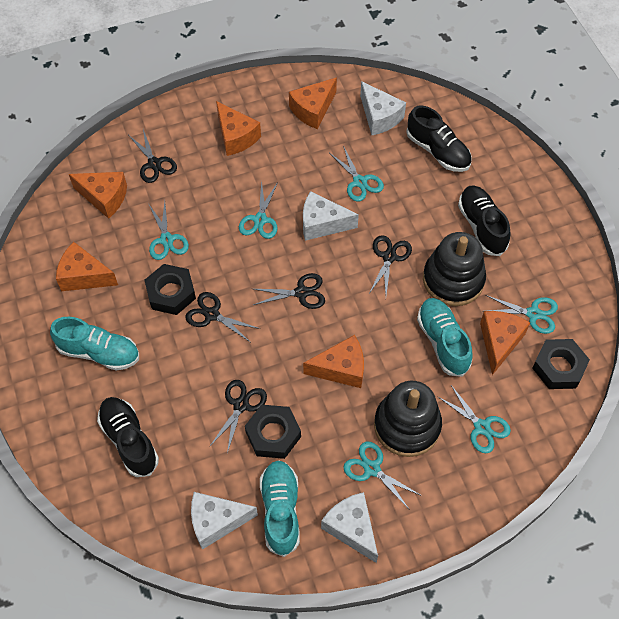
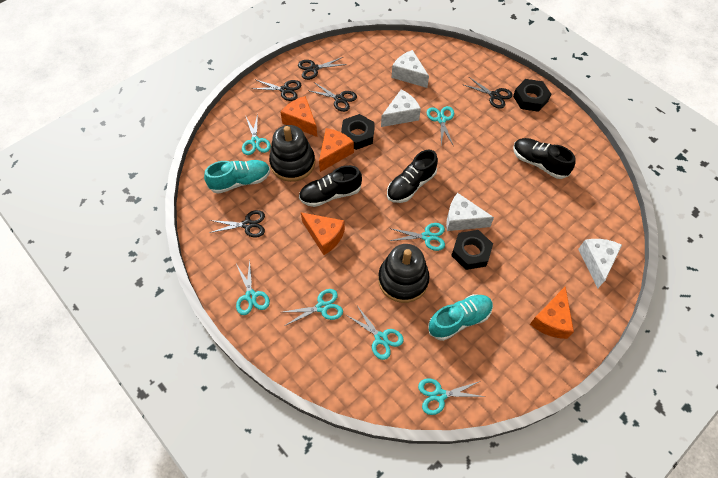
orange cheese: 6 -> 4
turquoise scissors: 6 -> 7
turquoise shoe: 3 -> 2

